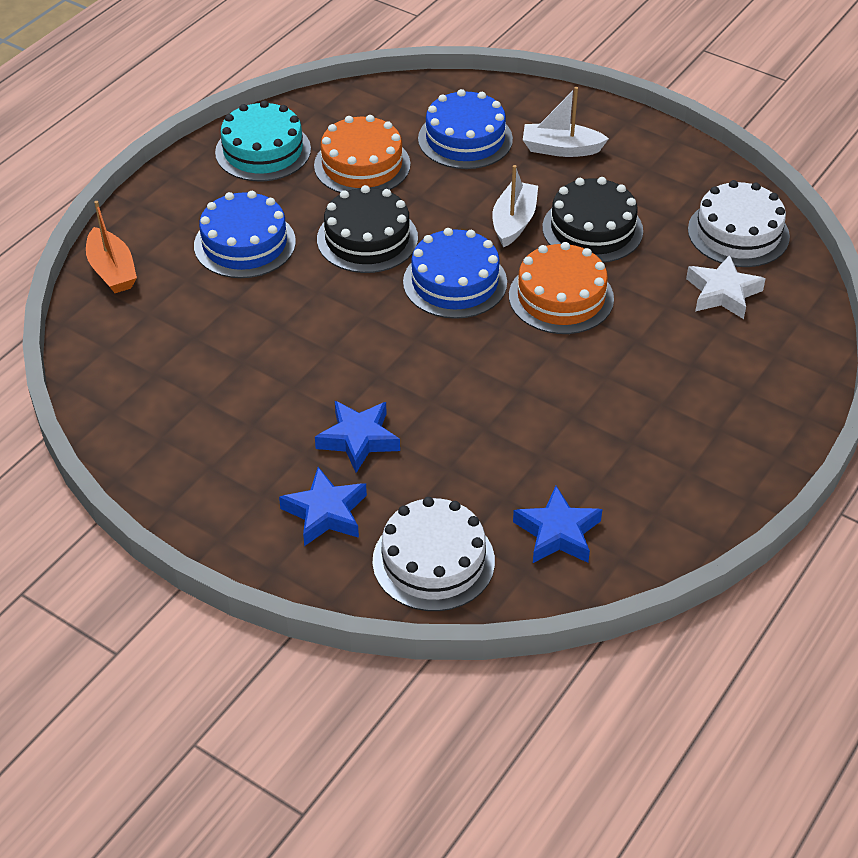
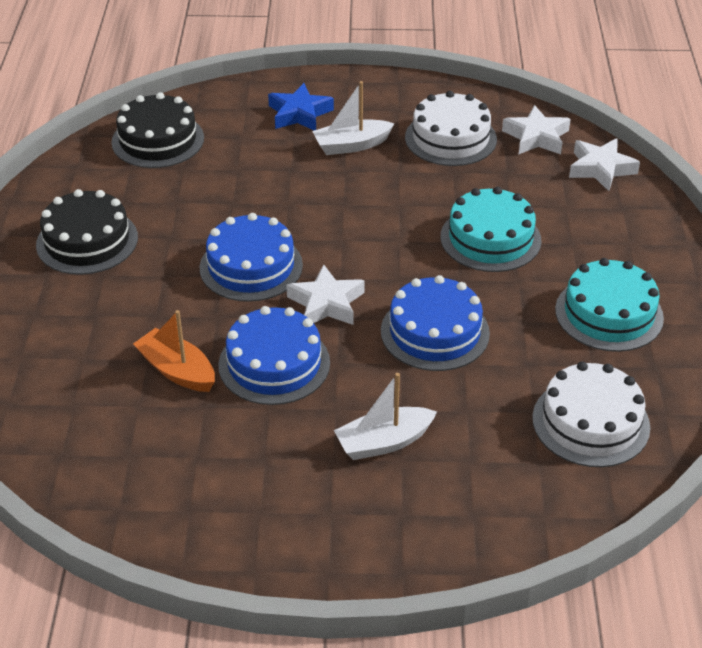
blue star: 3 -> 1
orange cake: 2 -> 0
turquoise cake: 1 -> 2
white star: 1 -> 3

